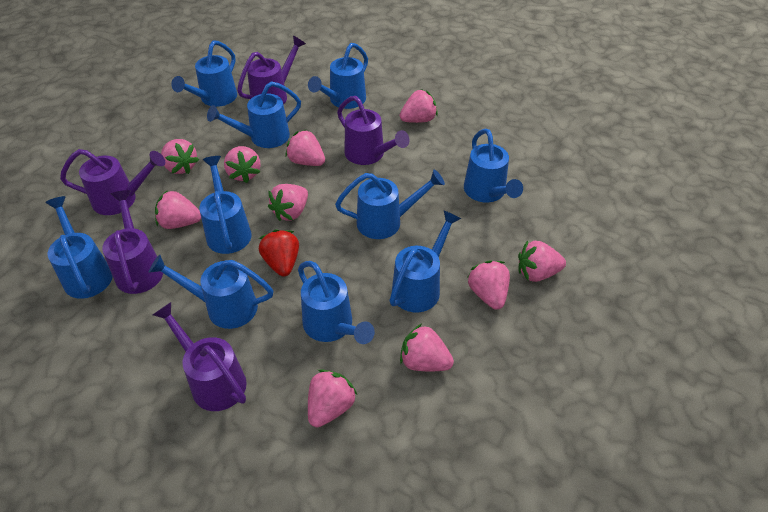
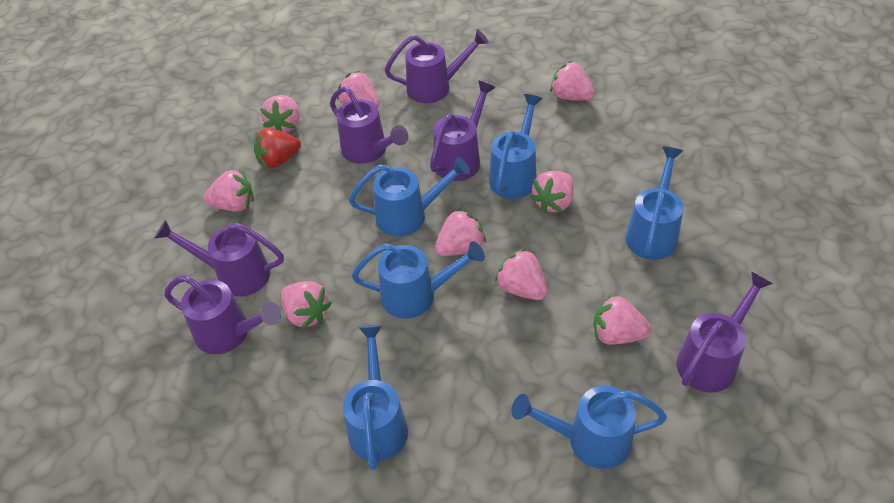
blue watering can: 10 -> 6
pink strawberry: 10 -> 9
purple watering can: 5 -> 6

